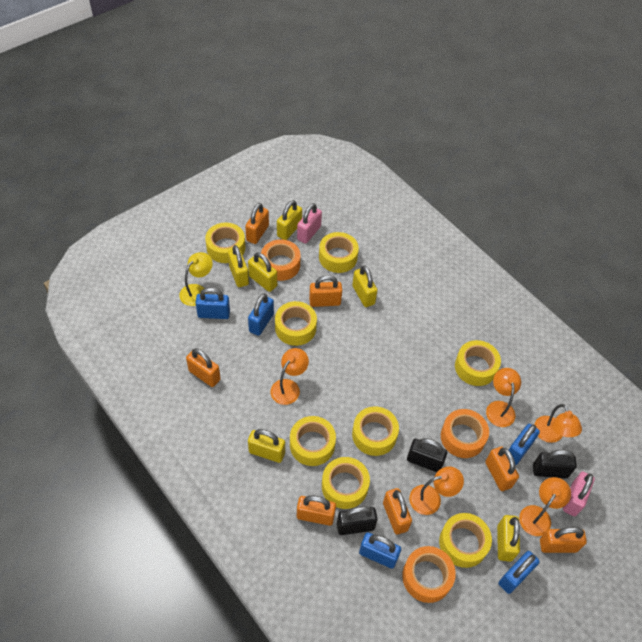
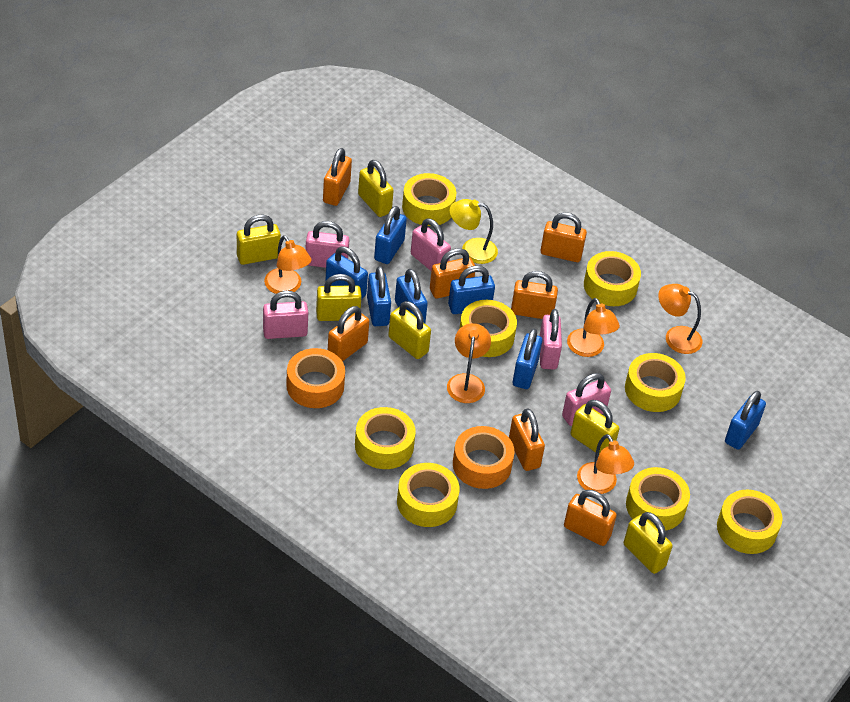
black padlock: 3 -> 0
blue padlock: 5 -> 7
orange tape: 3 -> 2
pink padlock: 2 -> 5

